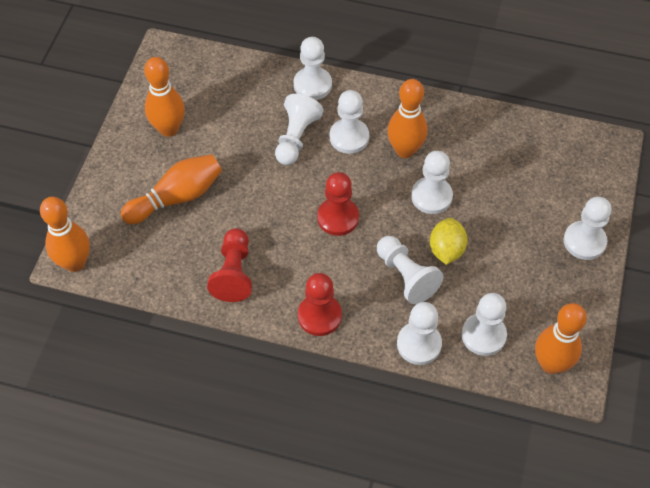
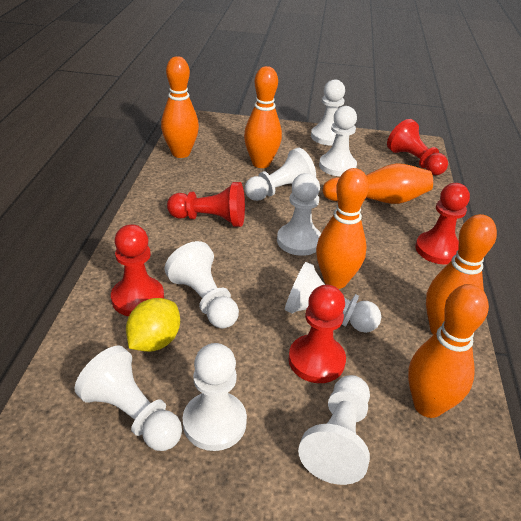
orange bowling pin: 5 -> 6
red pawn: 3 -> 5
white pawn: 8 -> 9

